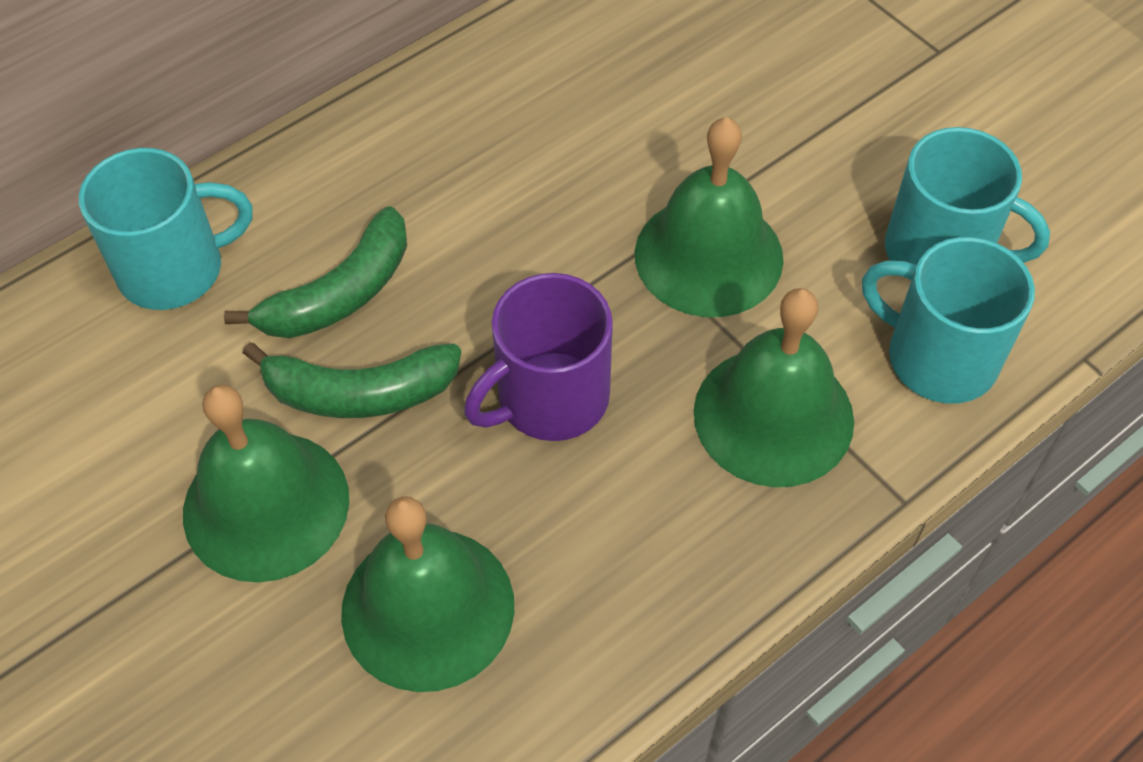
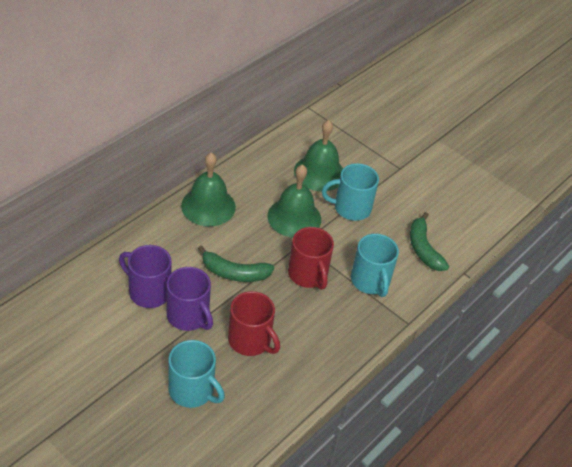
green bell: 4 -> 3
purple mug: 1 -> 2
red mug: 0 -> 2

